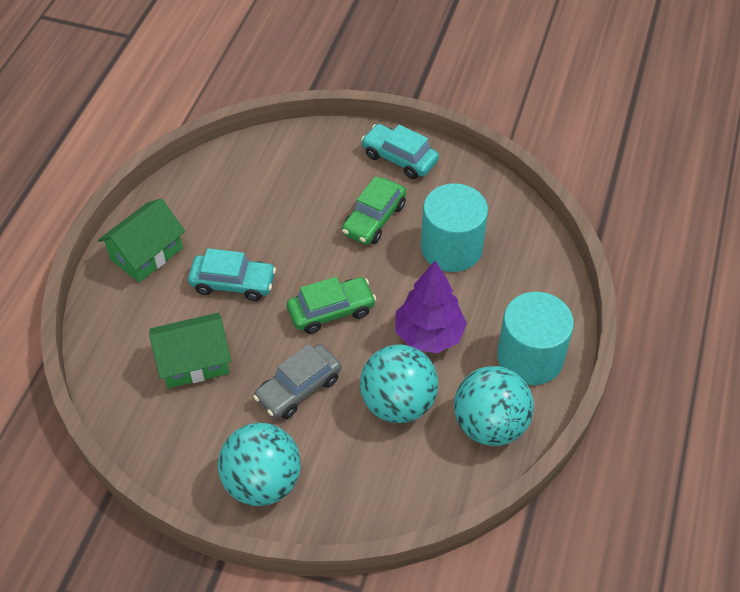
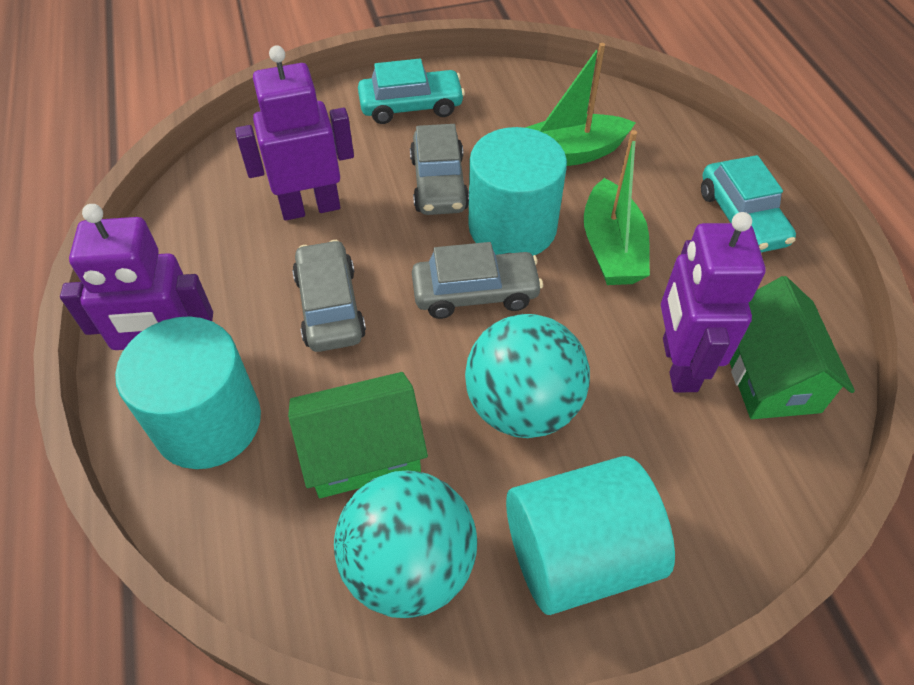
green boat: 0 -> 2
green car: 2 -> 0
grey car: 1 -> 3
purple robot: 0 -> 3
purple tree: 1 -> 0
turquoise ball: 3 -> 2
turquoise cylinder: 2 -> 3

